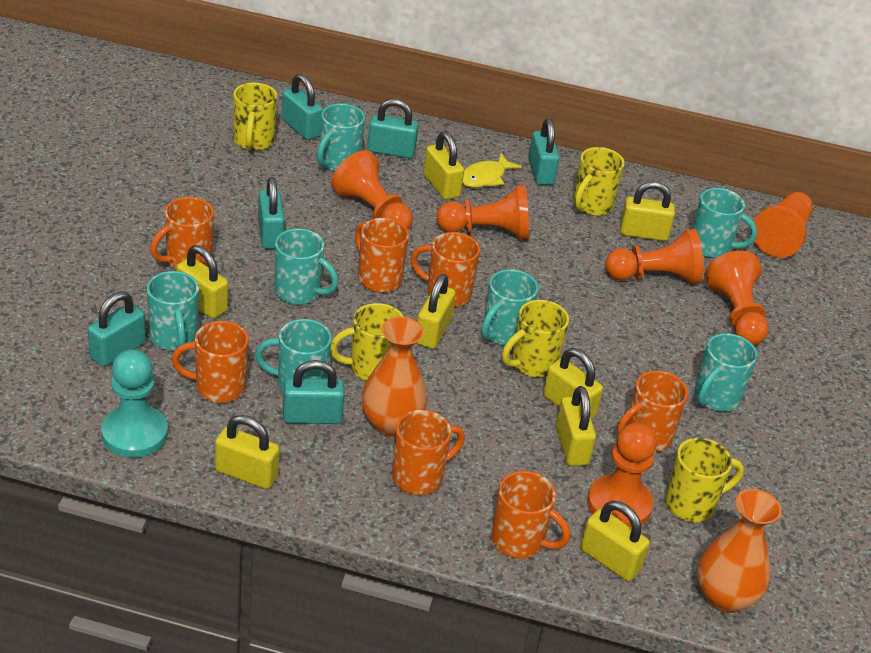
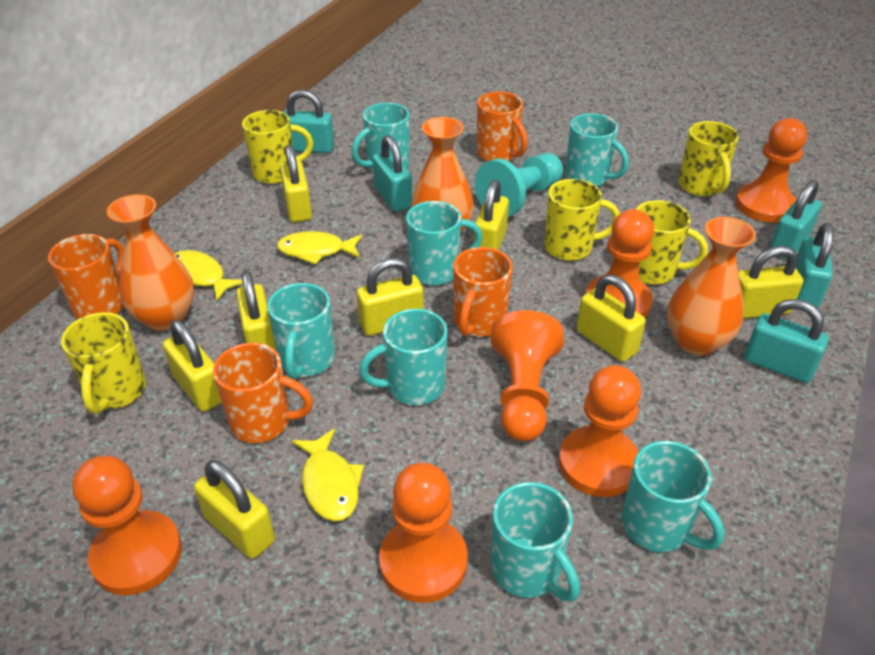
orange mug: 7 -> 4
orange vase: 2 -> 3
turquoise padlock: 6 -> 5
yellow fish: 1 -> 3

